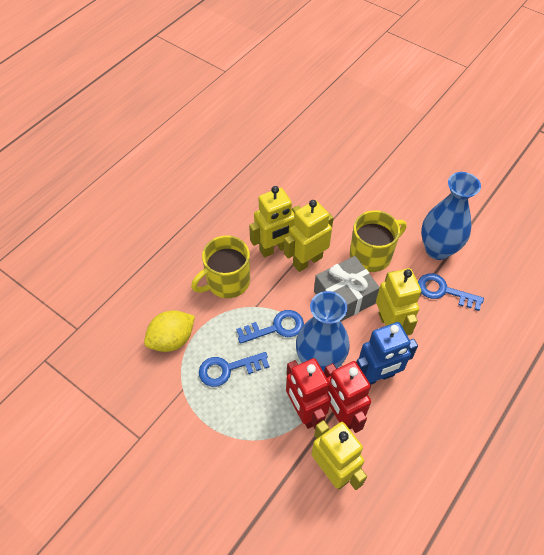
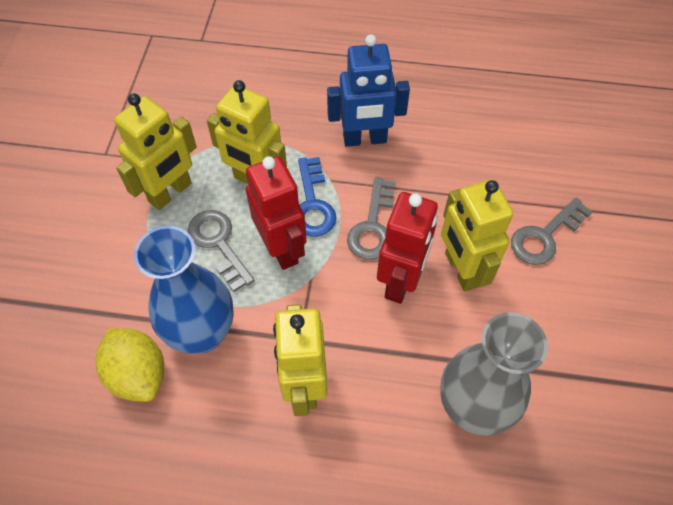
blue key: 3 -> 1
blue vase: 2 -> 1
grey gift: 1 -> 0
grey key: 0 -> 3
grey vase: 0 -> 1
yellow mug: 2 -> 0

